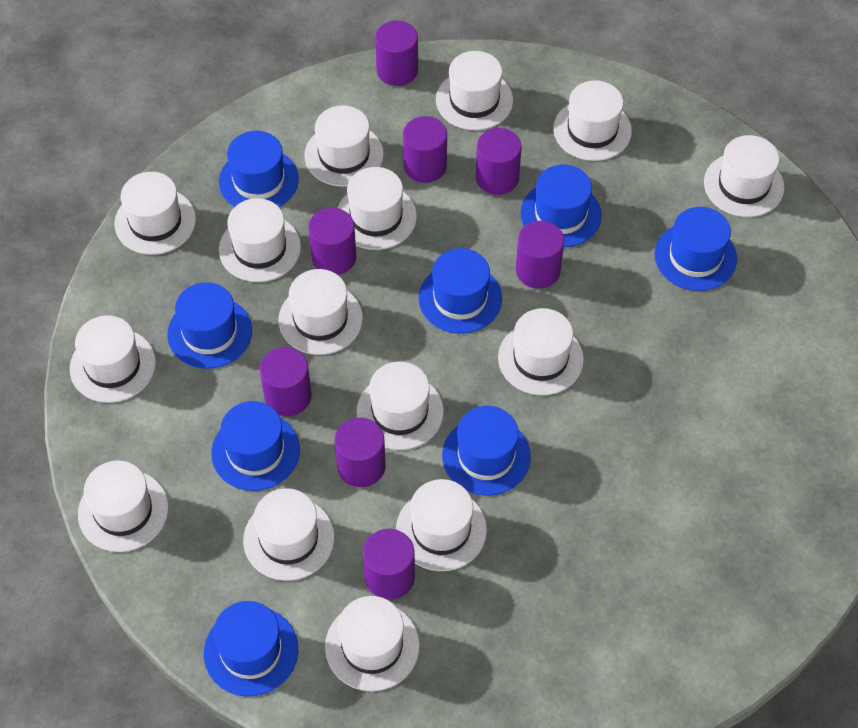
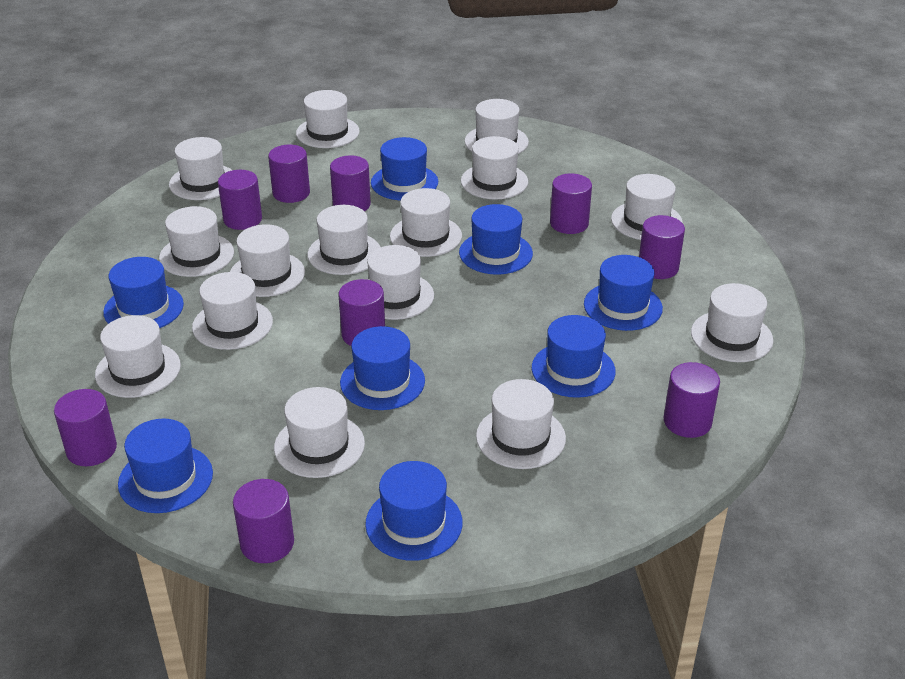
purple cylinder: 8 -> 9

